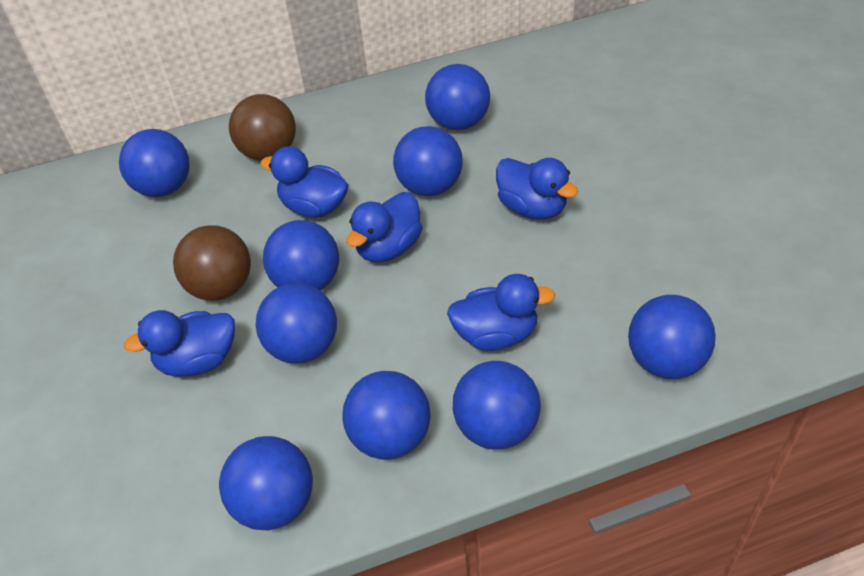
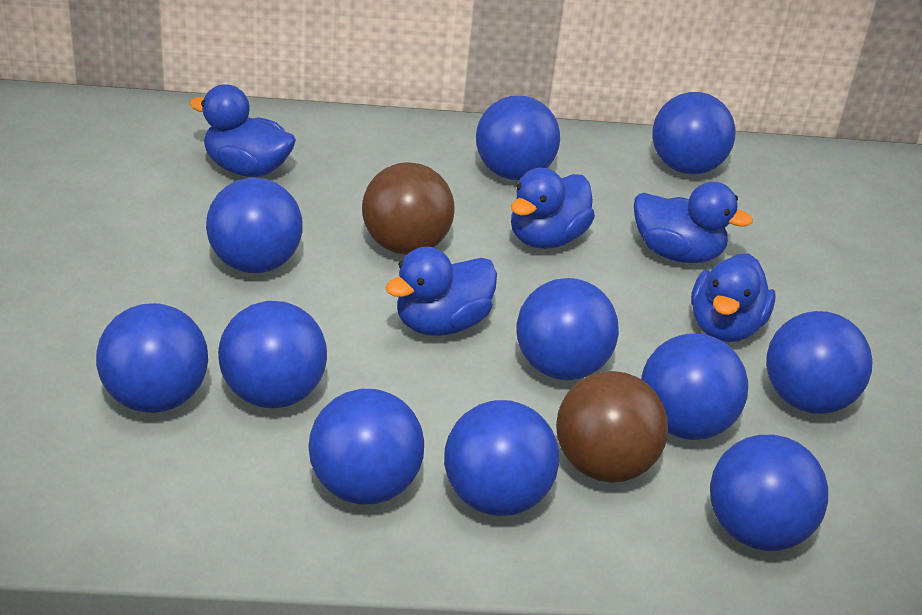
blue ball: 9 -> 11

